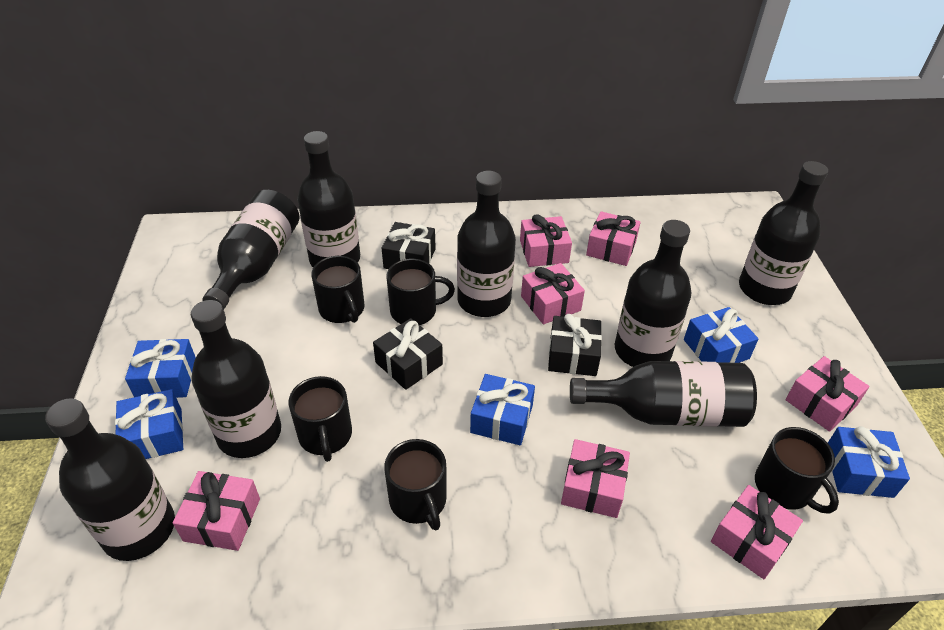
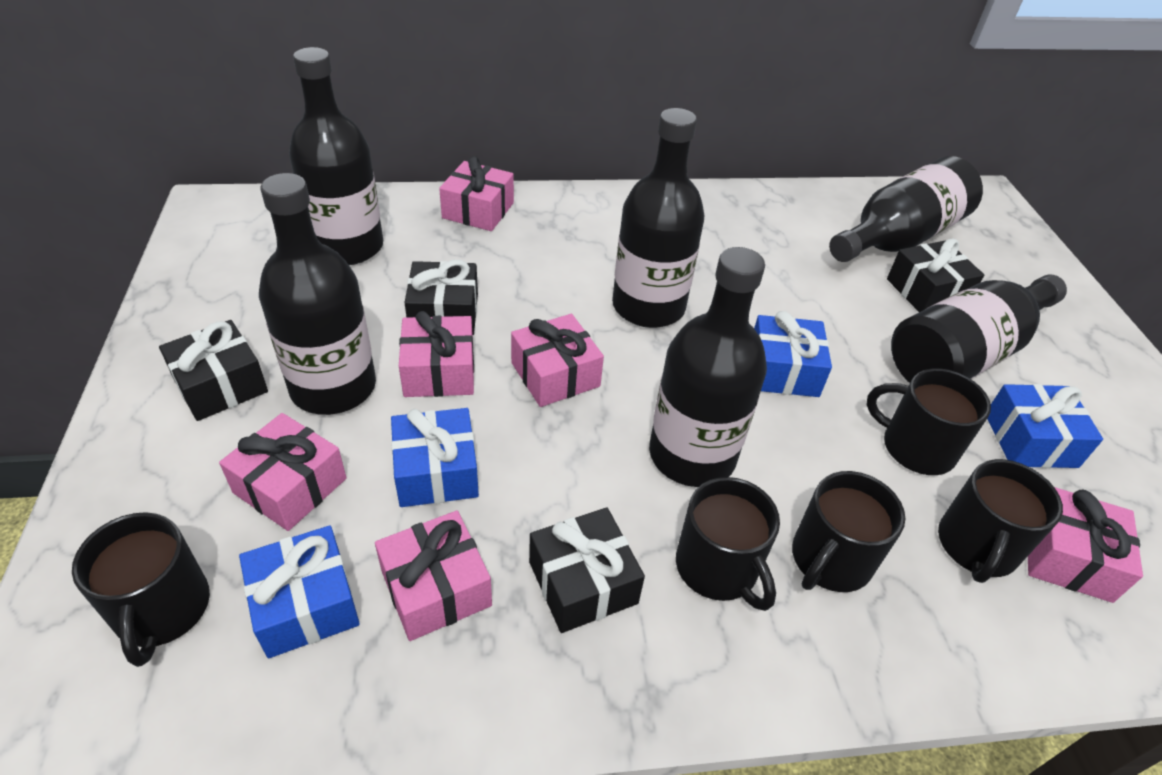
black bottle: 8 -> 6
black gift: 3 -> 4
blue gift: 5 -> 4
pink gift: 7 -> 6

